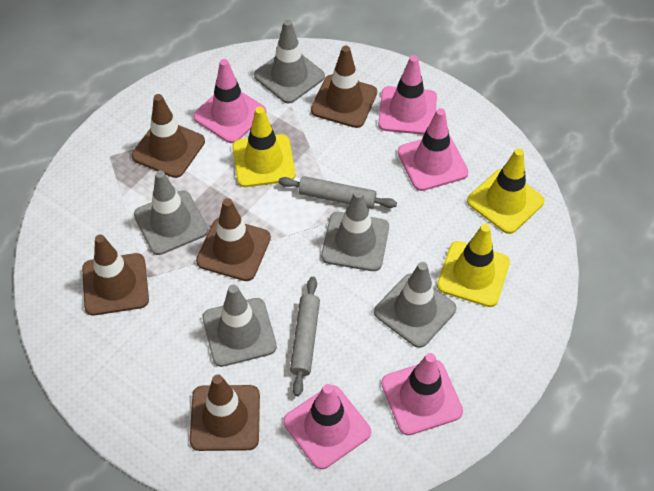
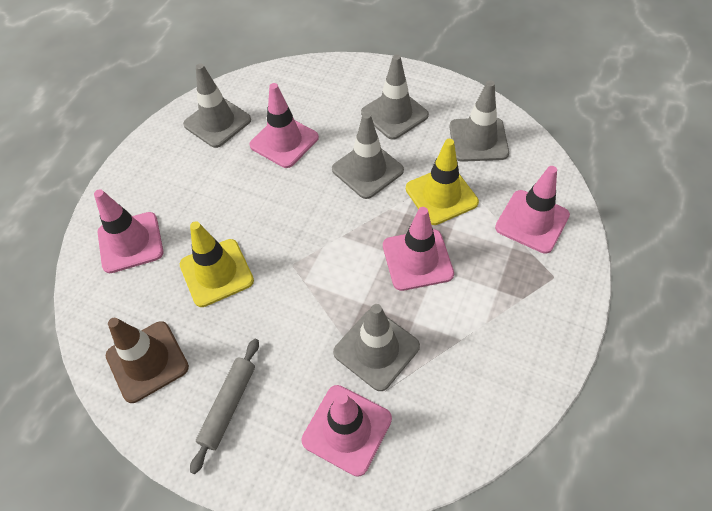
brown traffic cone: 5 -> 1
grey rolling pin: 2 -> 1
yellow traffic cone: 3 -> 2

